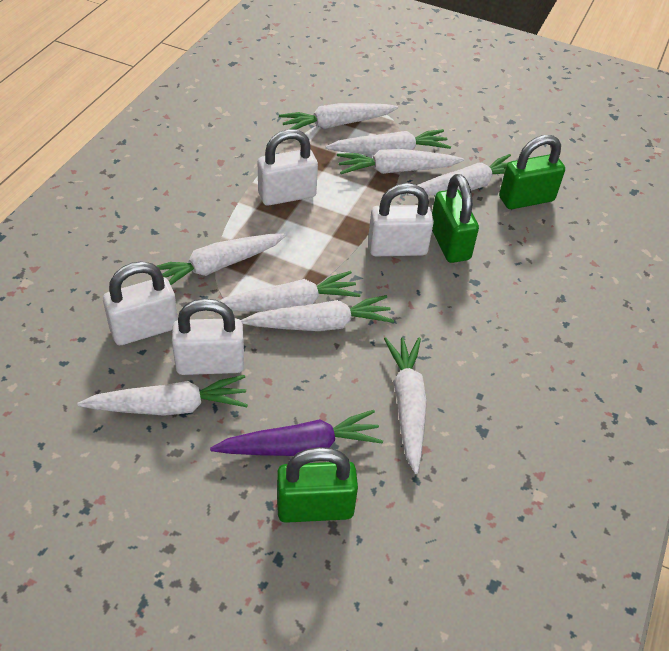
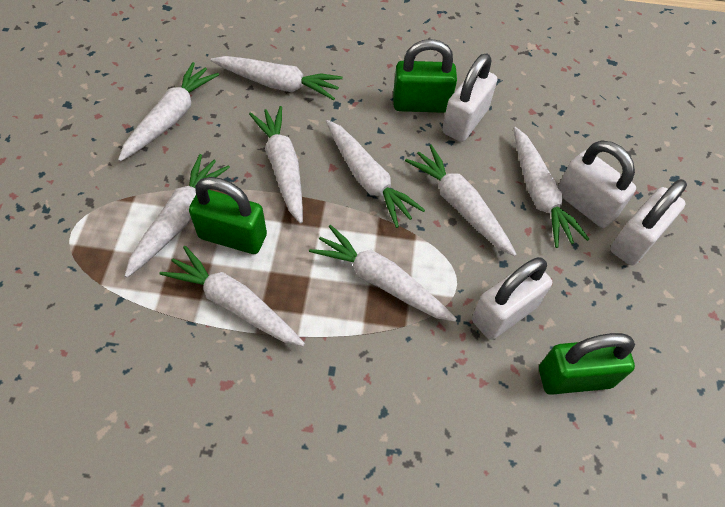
purple carrot: 1 -> 0

